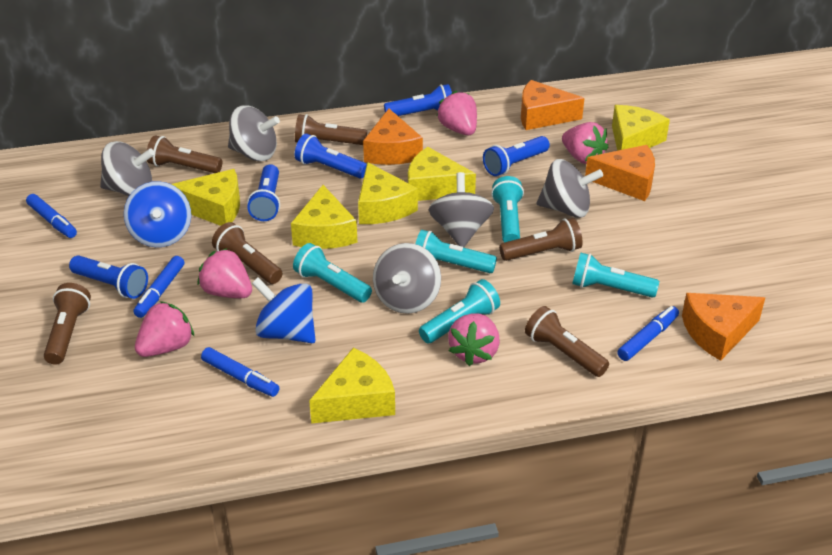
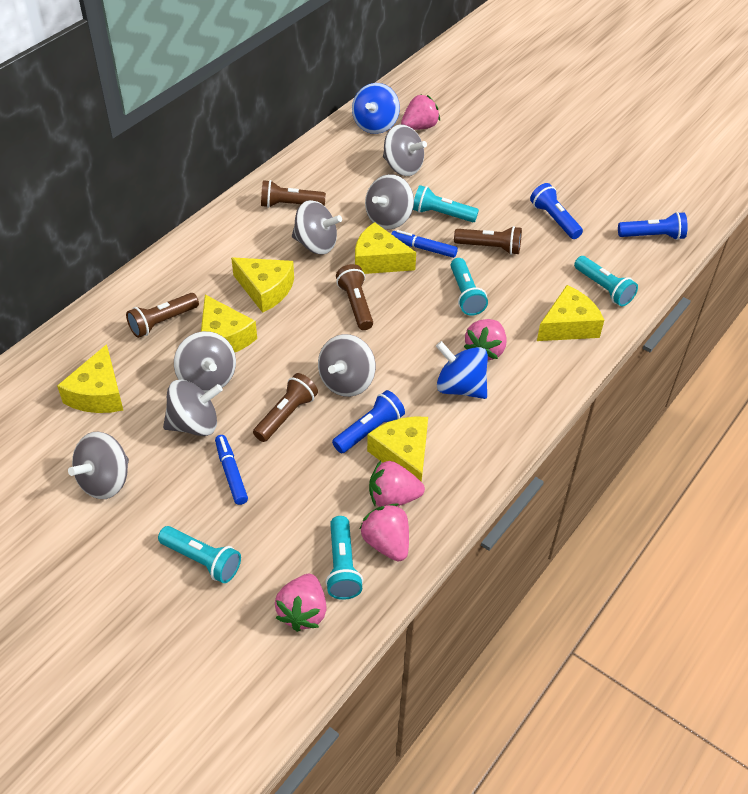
blue flashlight: 5 -> 3
blue marker: 4 -> 2
brown flashlight: 6 -> 5
grey spinning top: 5 -> 7
orange cheese: 4 -> 0

